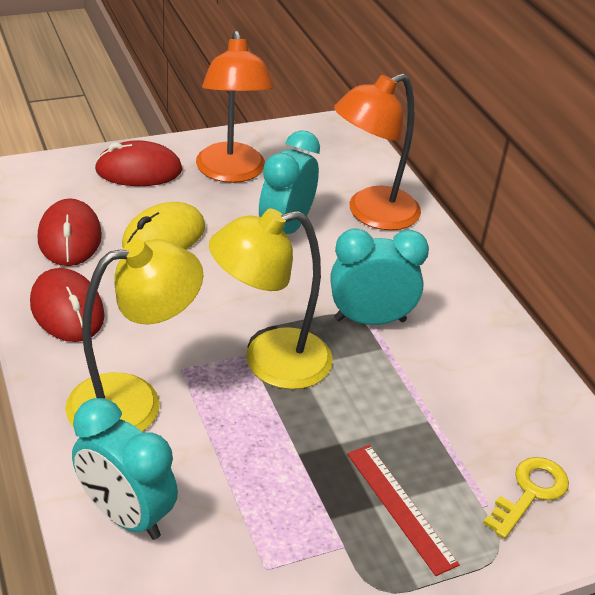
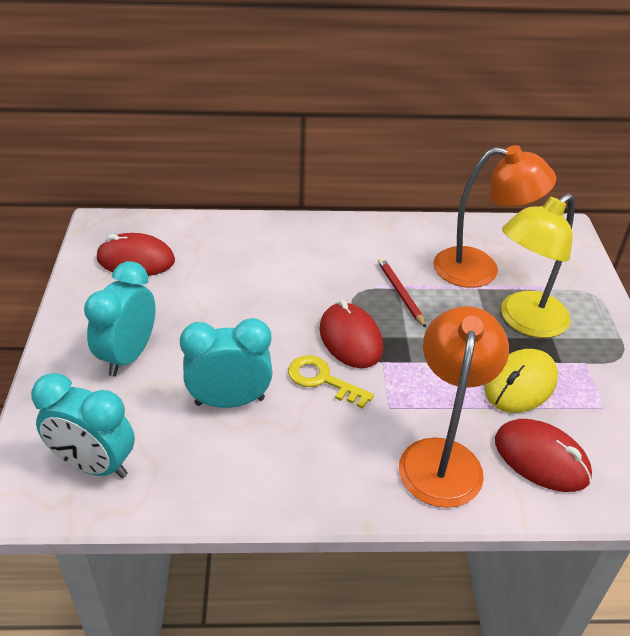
red pencil: 0 -> 1
red ruler: 1 -> 0
yellow lamp: 2 -> 1

